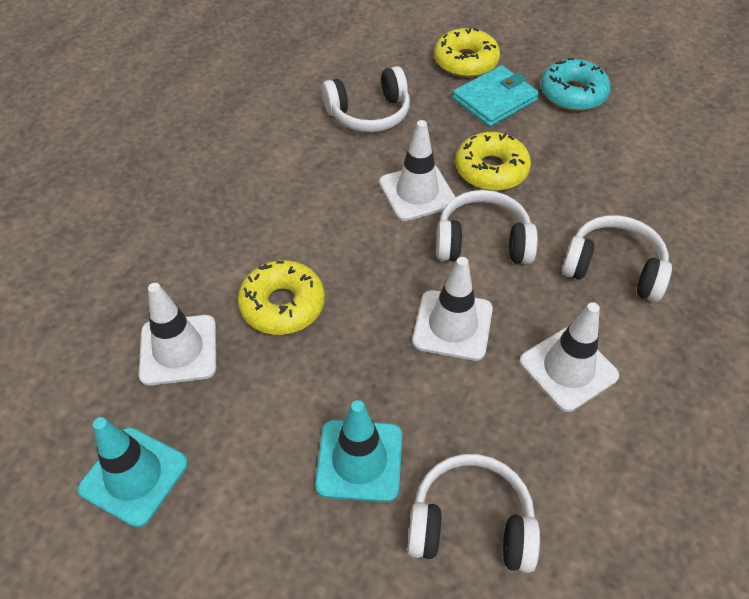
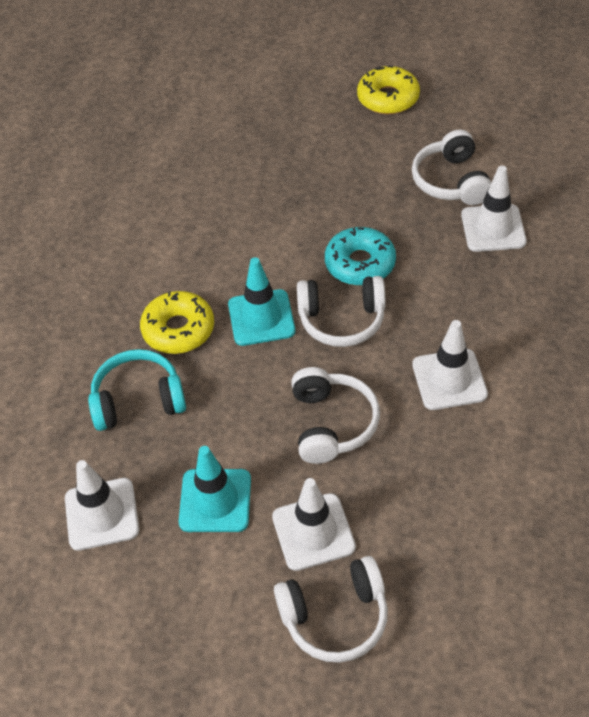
turquoise headphones: 0 -> 1
turquoise wallet: 1 -> 0
yellow donut: 3 -> 2

